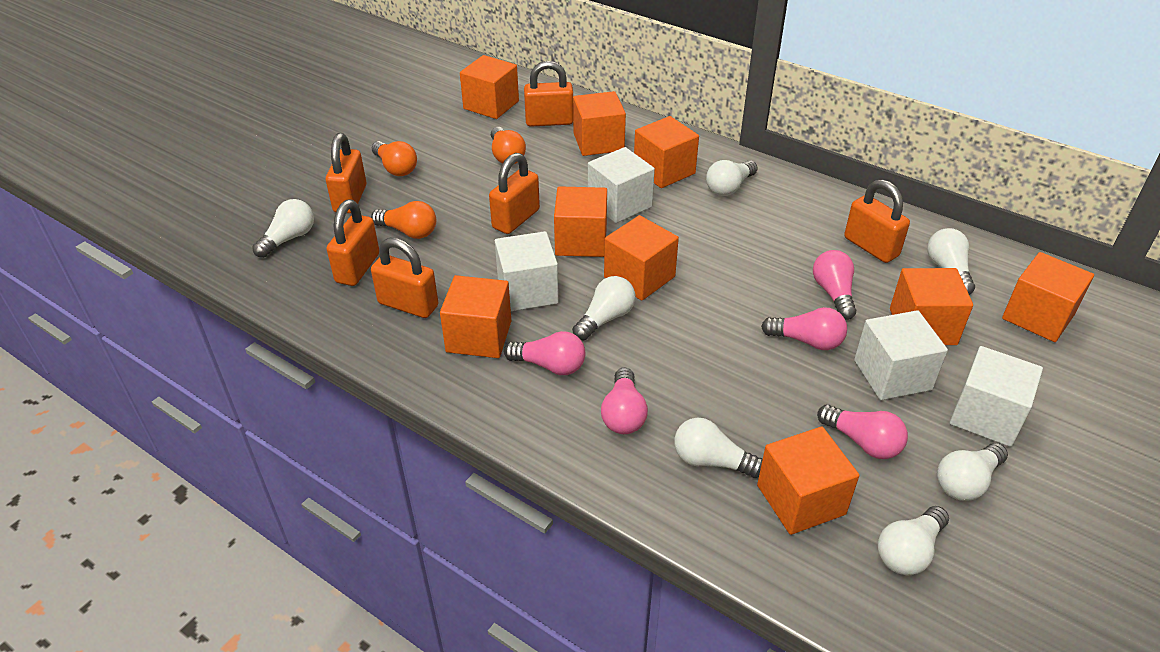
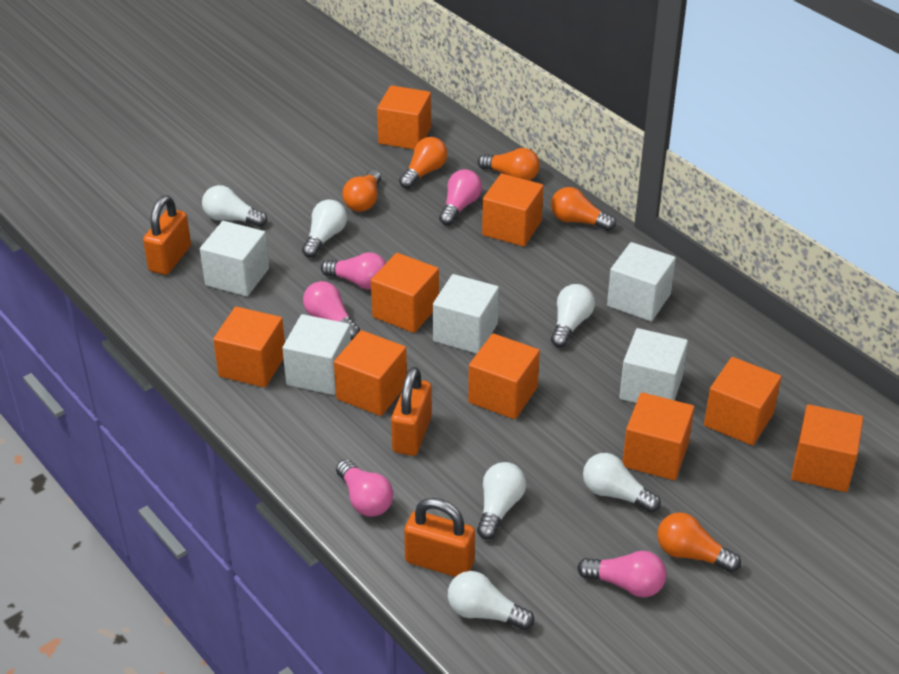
orange light bulb: 3 -> 5
orange padlock: 6 -> 3
white cube: 4 -> 5
white light bulb: 7 -> 6

